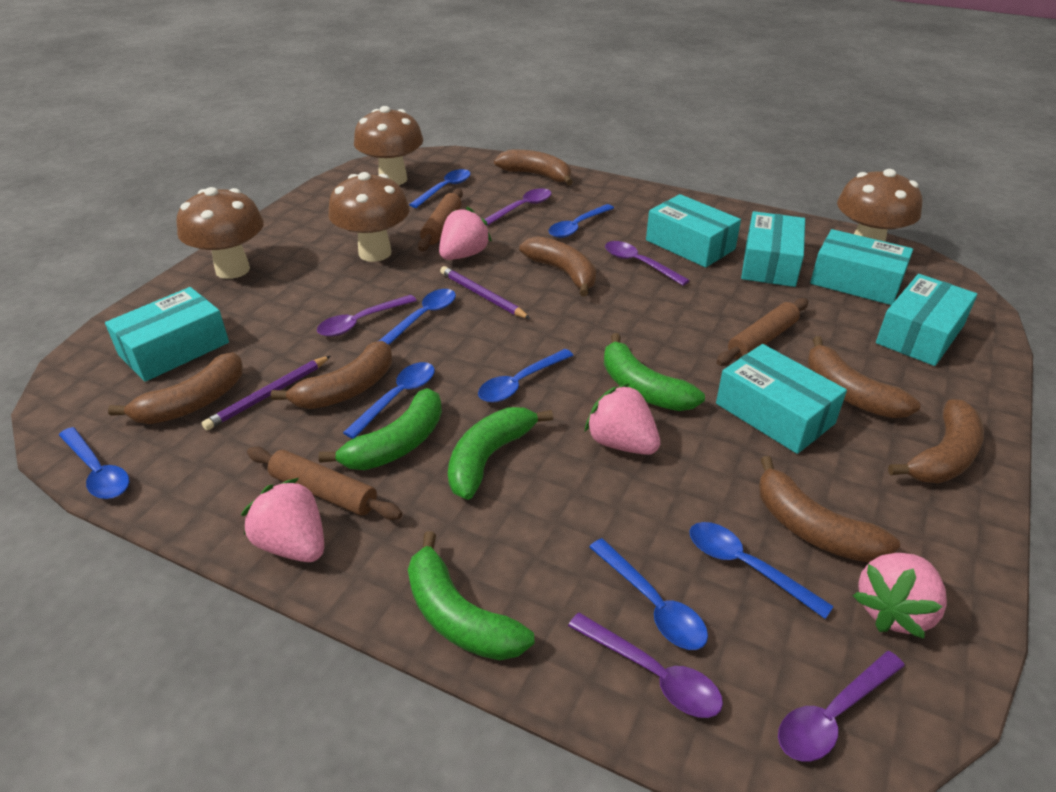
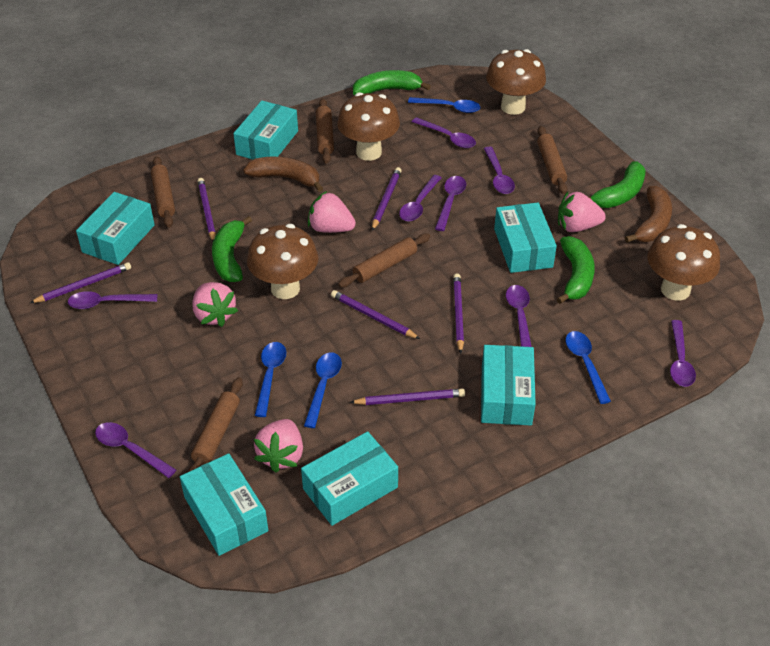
blue spoon: 8 -> 4
brown banana: 7 -> 2
brown rolling pin: 3 -> 5
purple pencil: 2 -> 6
purple spoon: 5 -> 8

